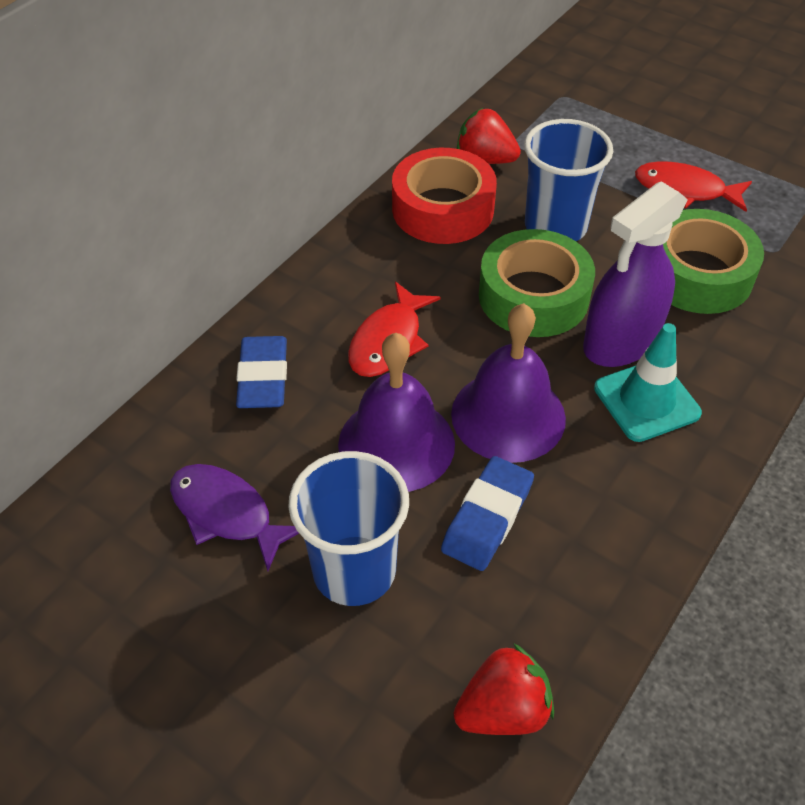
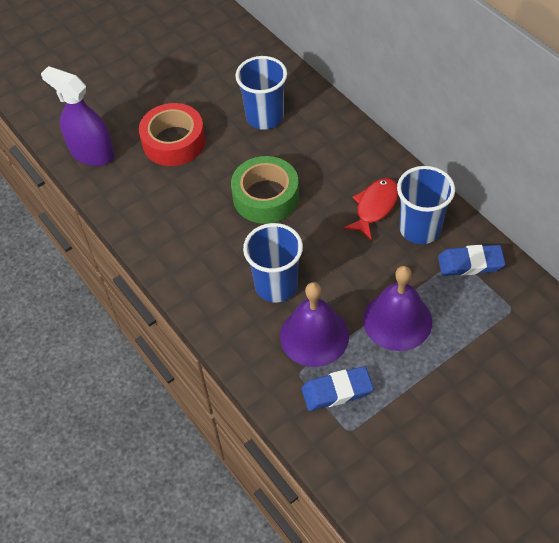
blue cup: 2 -> 3
green tape: 2 -> 1
purple fish: 1 -> 0
red fish: 2 -> 1
red strawberry: 2 -> 0
turquoise traffic cone: 1 -> 0

